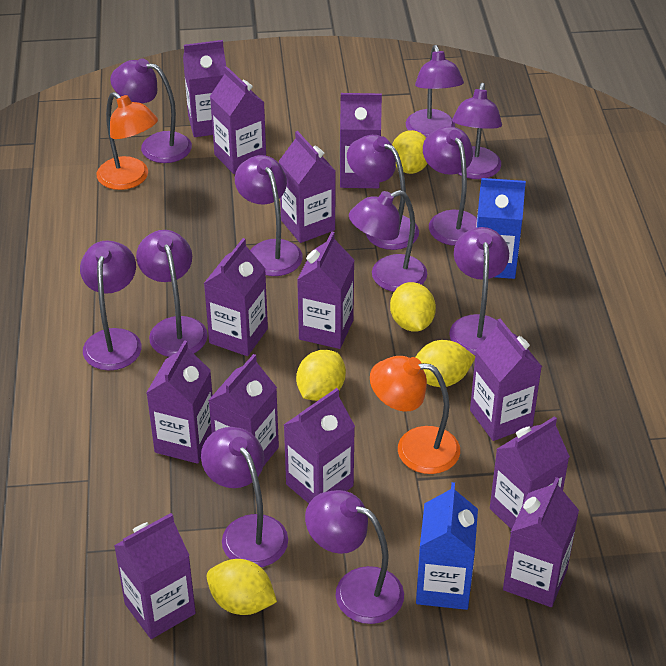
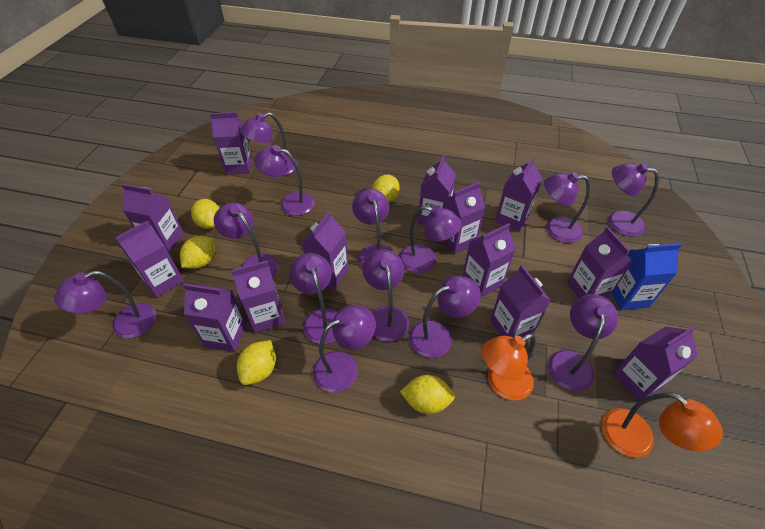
blue carton: 2 -> 1
purple lamp: 12 -> 13

